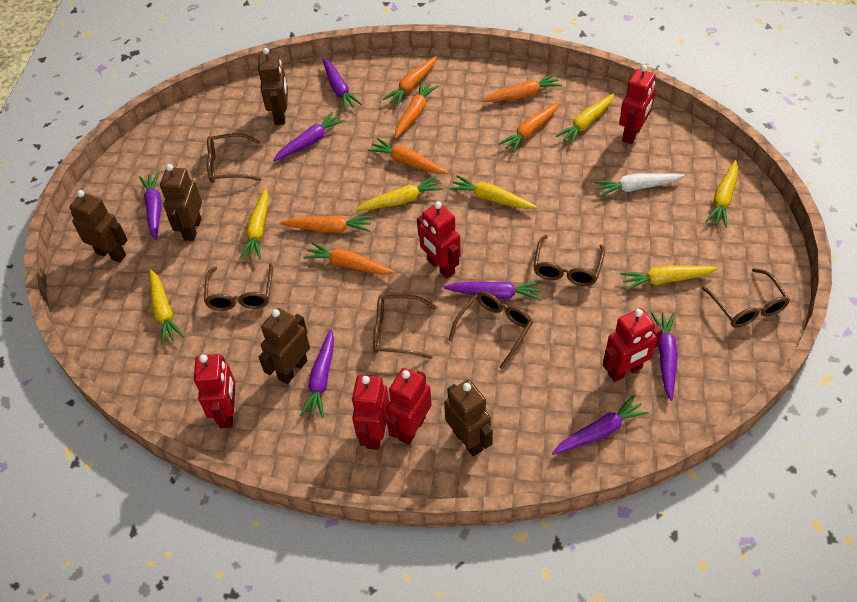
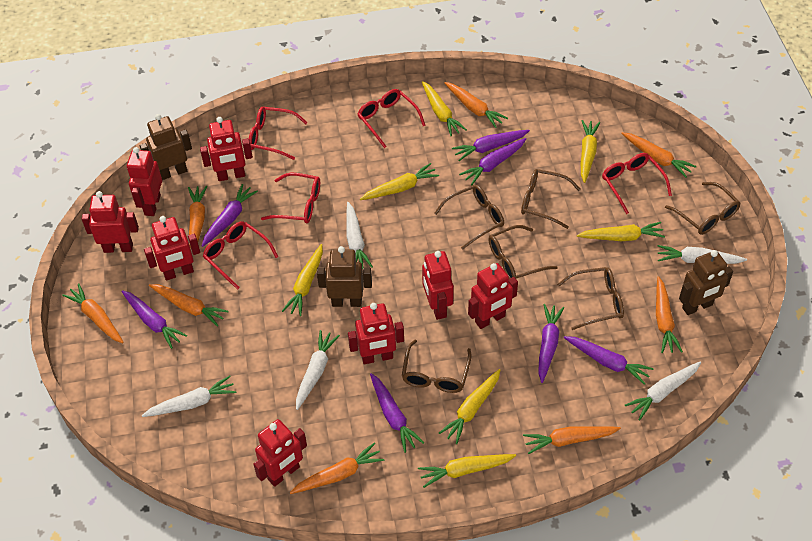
brown robot: 5 -> 3
orange carrot: 7 -> 8
red glasses: 0 -> 5
red robot: 6 -> 8
white carrot: 1 -> 5

